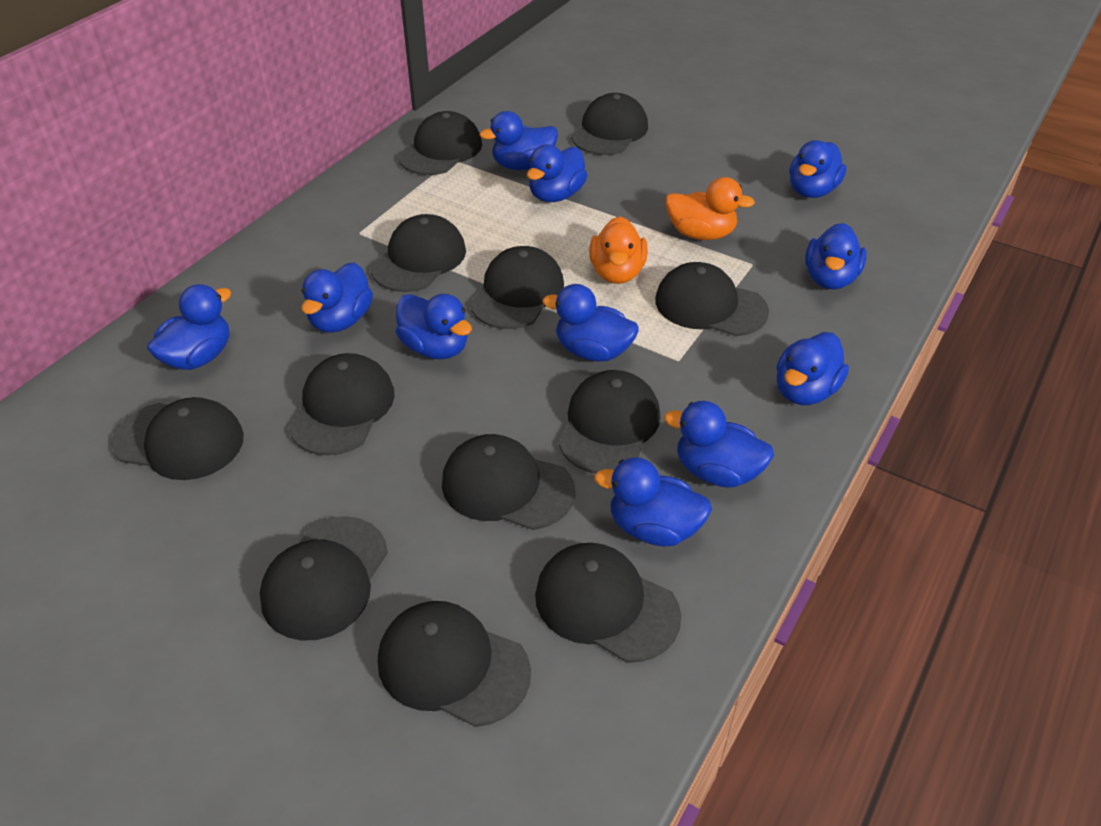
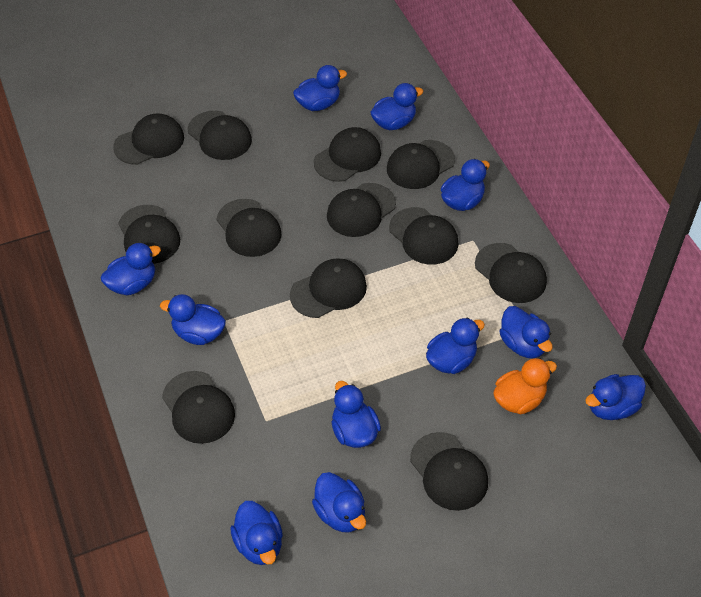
orange duck: 2 -> 1

